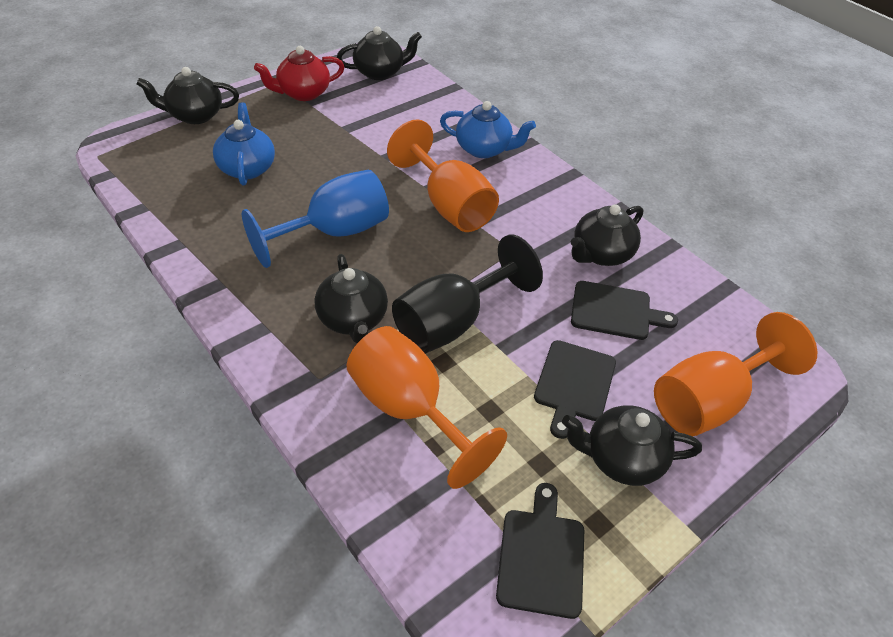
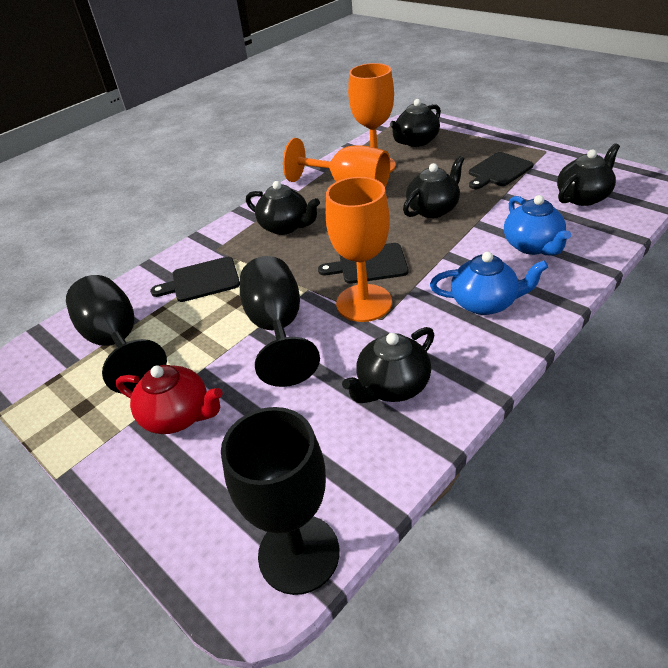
black goblet: 1 -> 3
blue goblet: 1 -> 0

